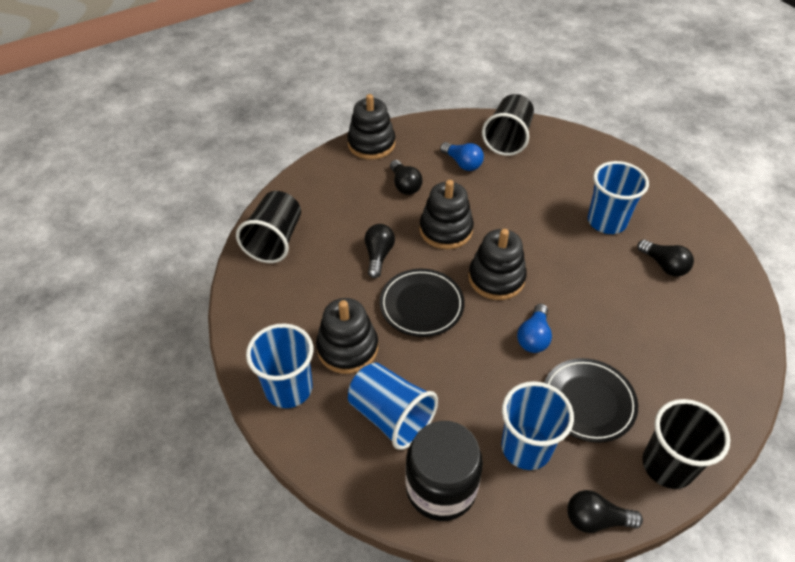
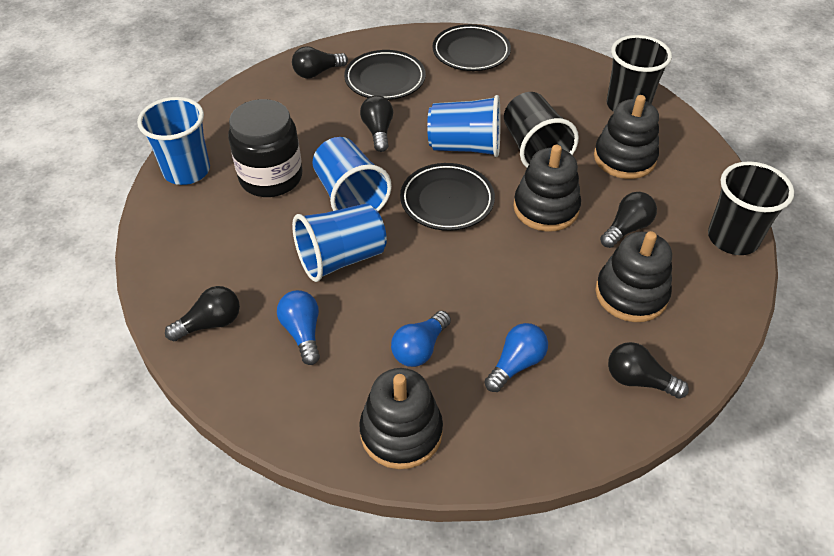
black light bulb: 4 -> 5
black plate: 2 -> 3
blue light bulb: 2 -> 3

